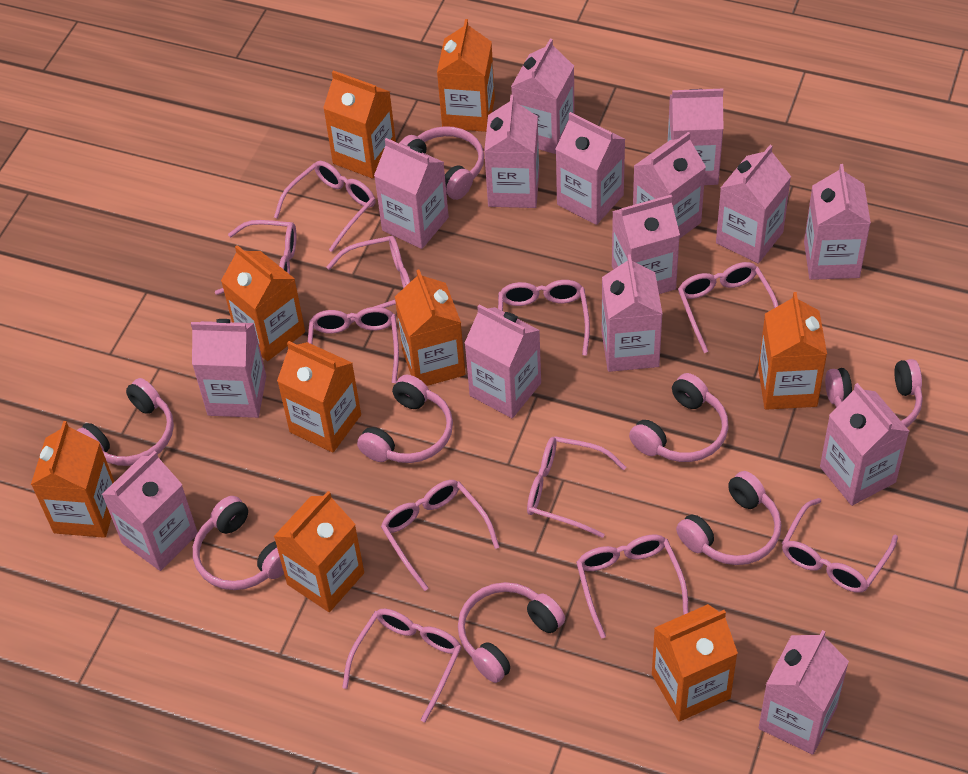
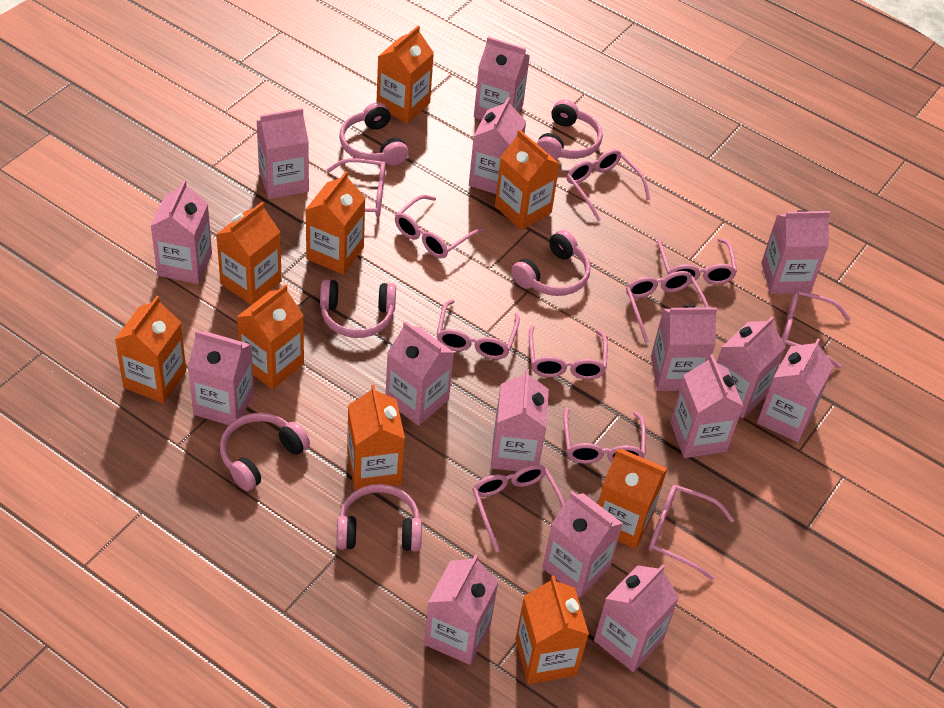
pink headphones: 8 -> 6

